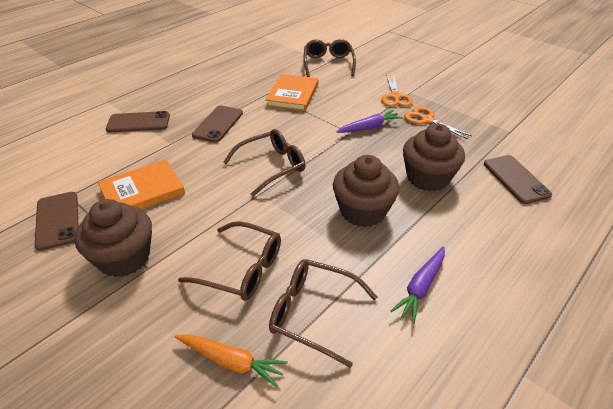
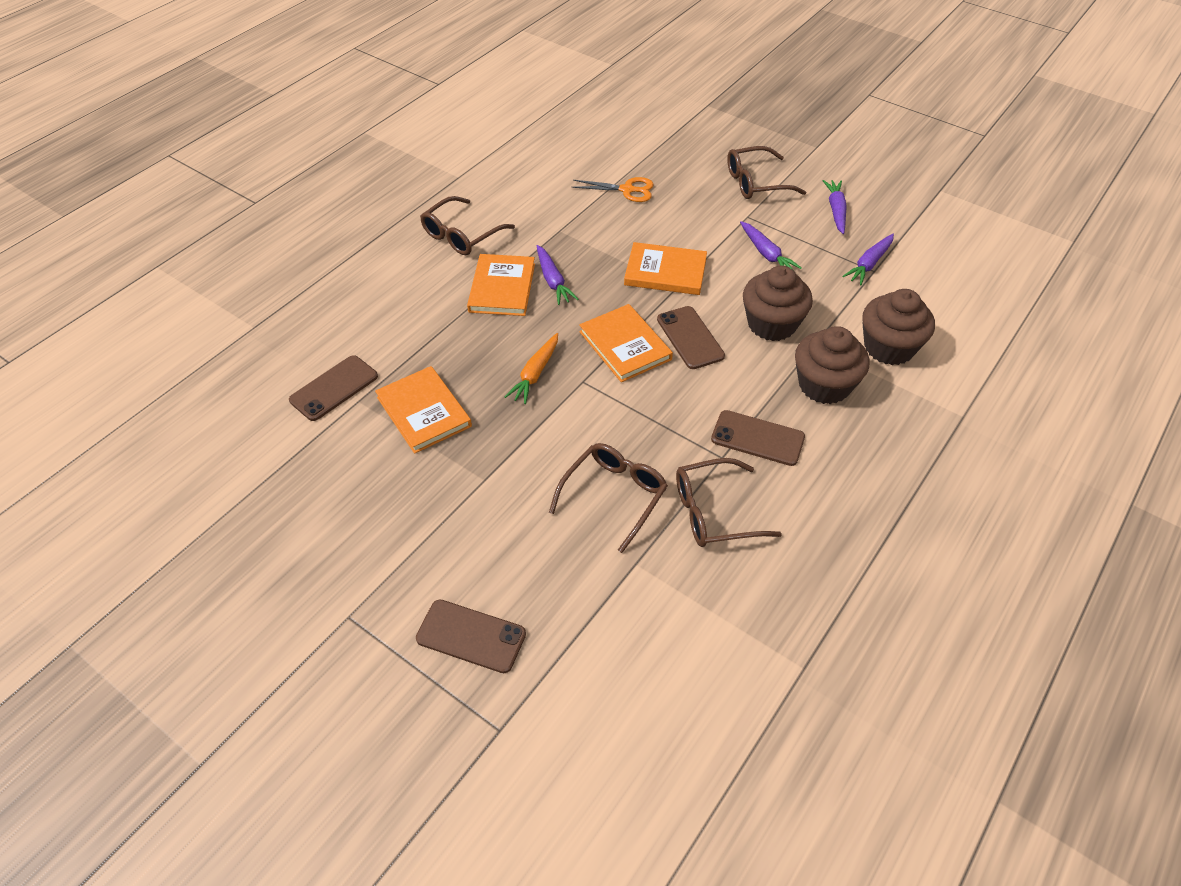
orange book: 2 -> 4
orange scissors: 2 -> 1
purple carrot: 2 -> 4

